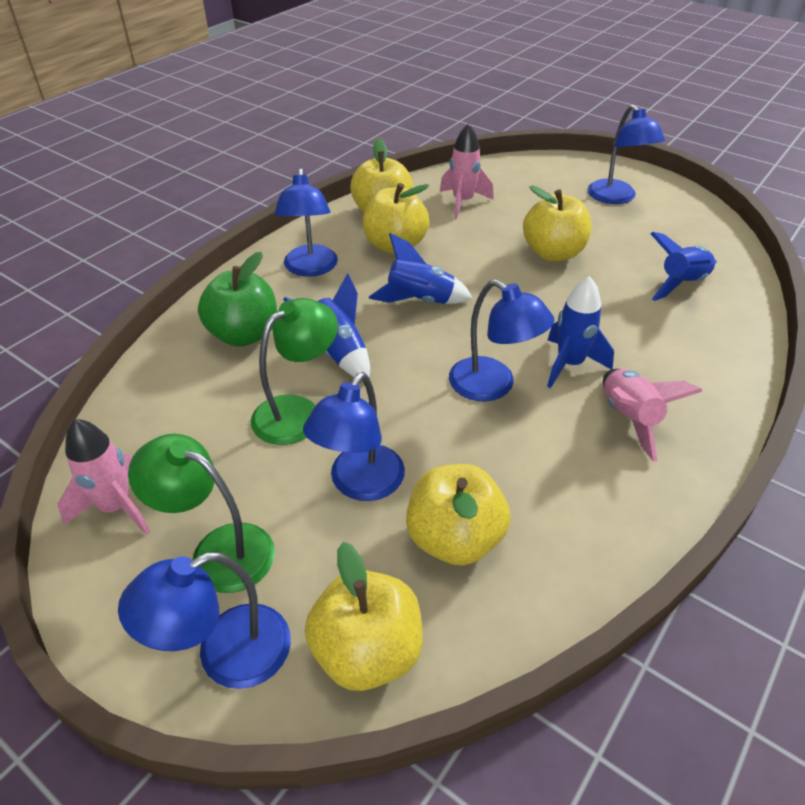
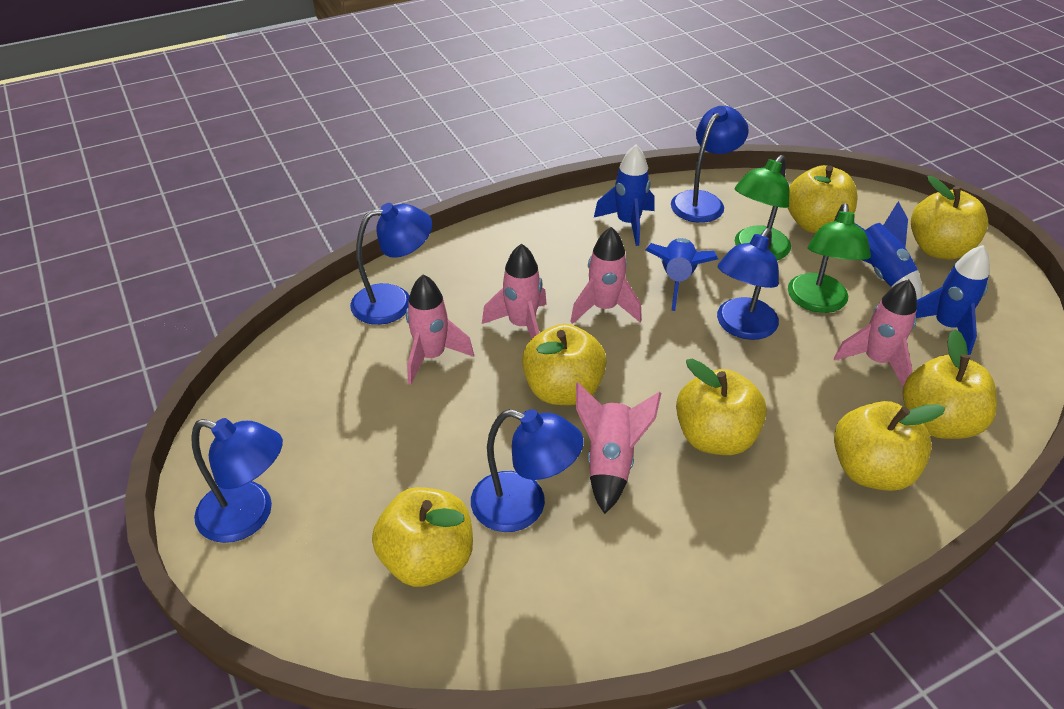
green apple: 1 -> 0
pink rocket: 3 -> 5
yellow apple: 5 -> 7

